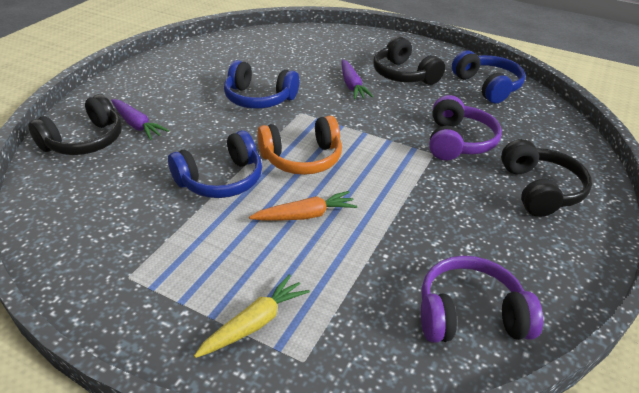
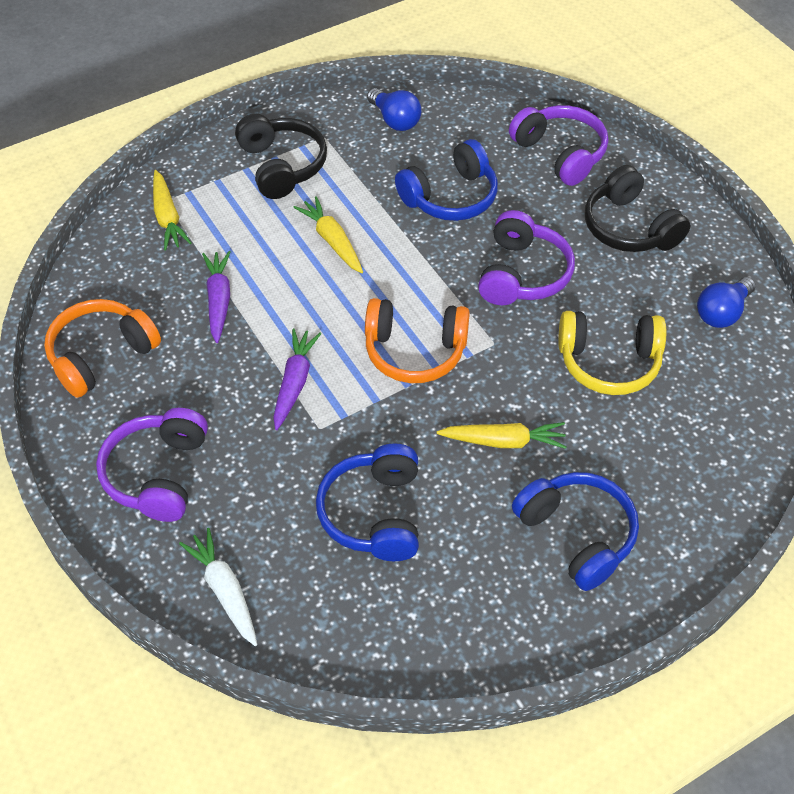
black headphones: 3 -> 2
blue light bulb: 0 -> 2
orange carrot: 1 -> 0
orange headphones: 1 -> 2
purple headphones: 2 -> 3
white carrot: 0 -> 1
yellow carrot: 1 -> 3
yellow headphones: 0 -> 1

